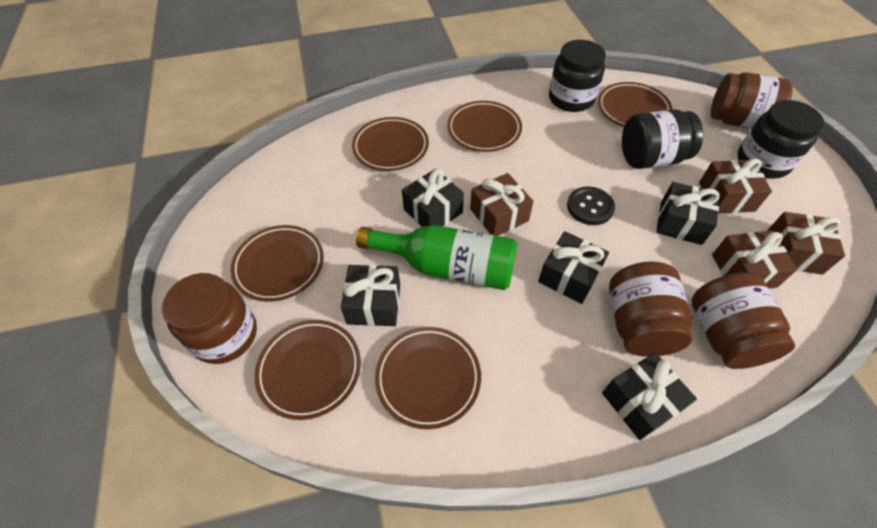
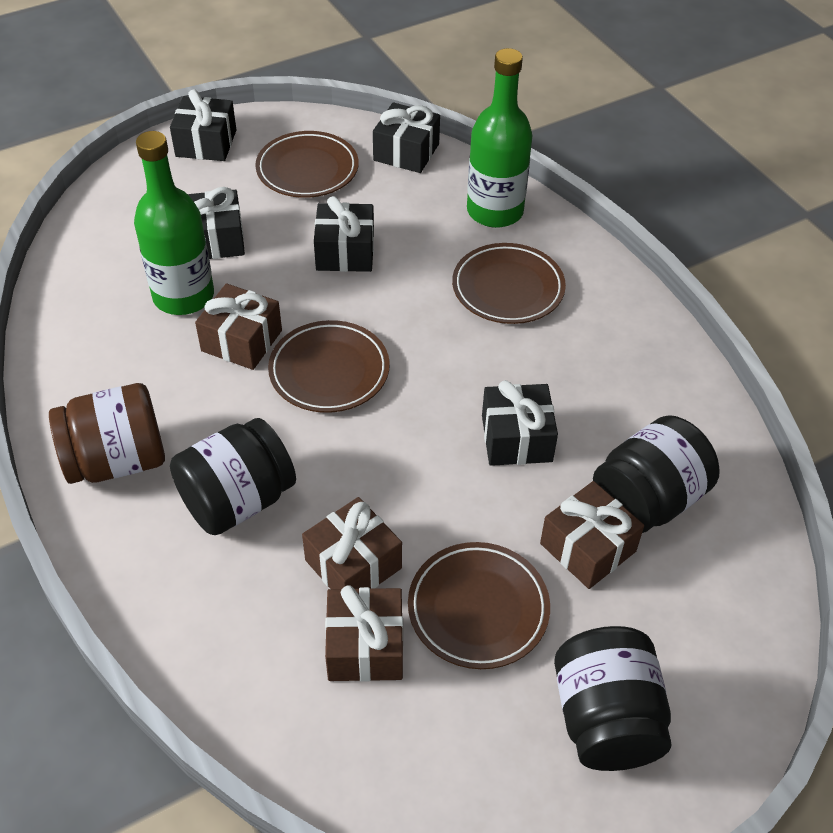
black button: 1 -> 0
brown jar: 4 -> 1
brown plate: 6 -> 4
green bottle: 1 -> 2

